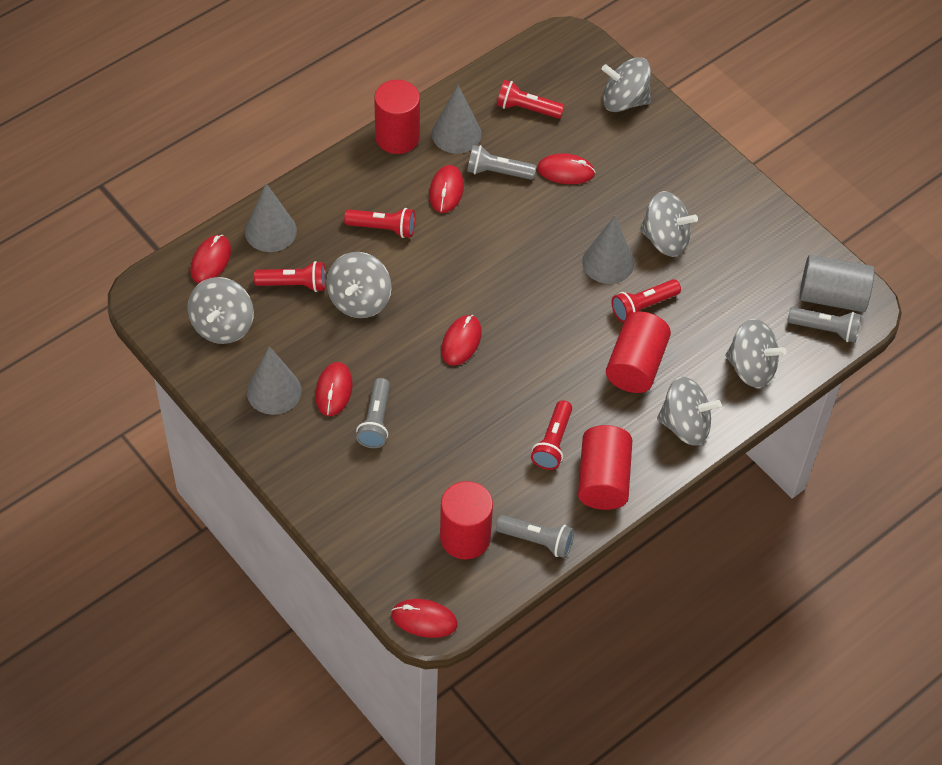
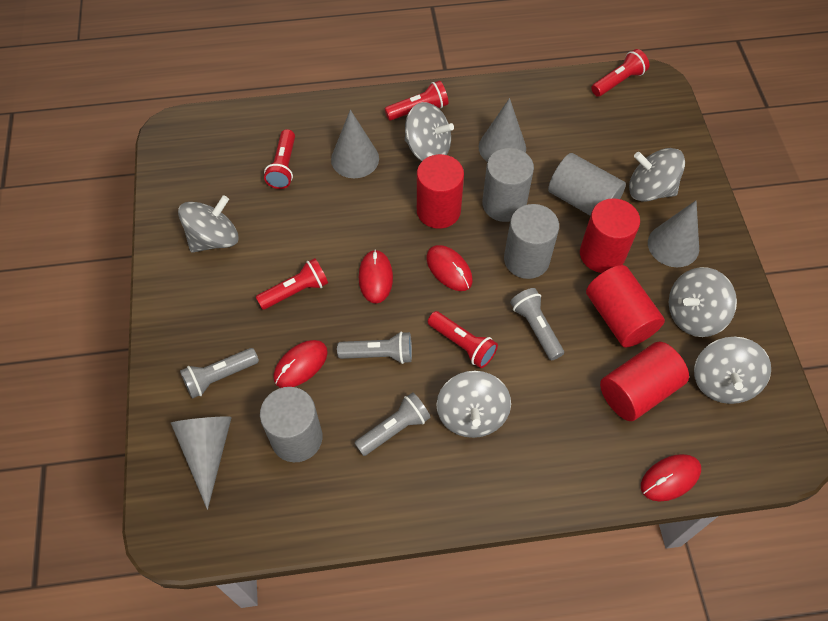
grey cylinder: 1 -> 4
red mouse: 6 -> 4

